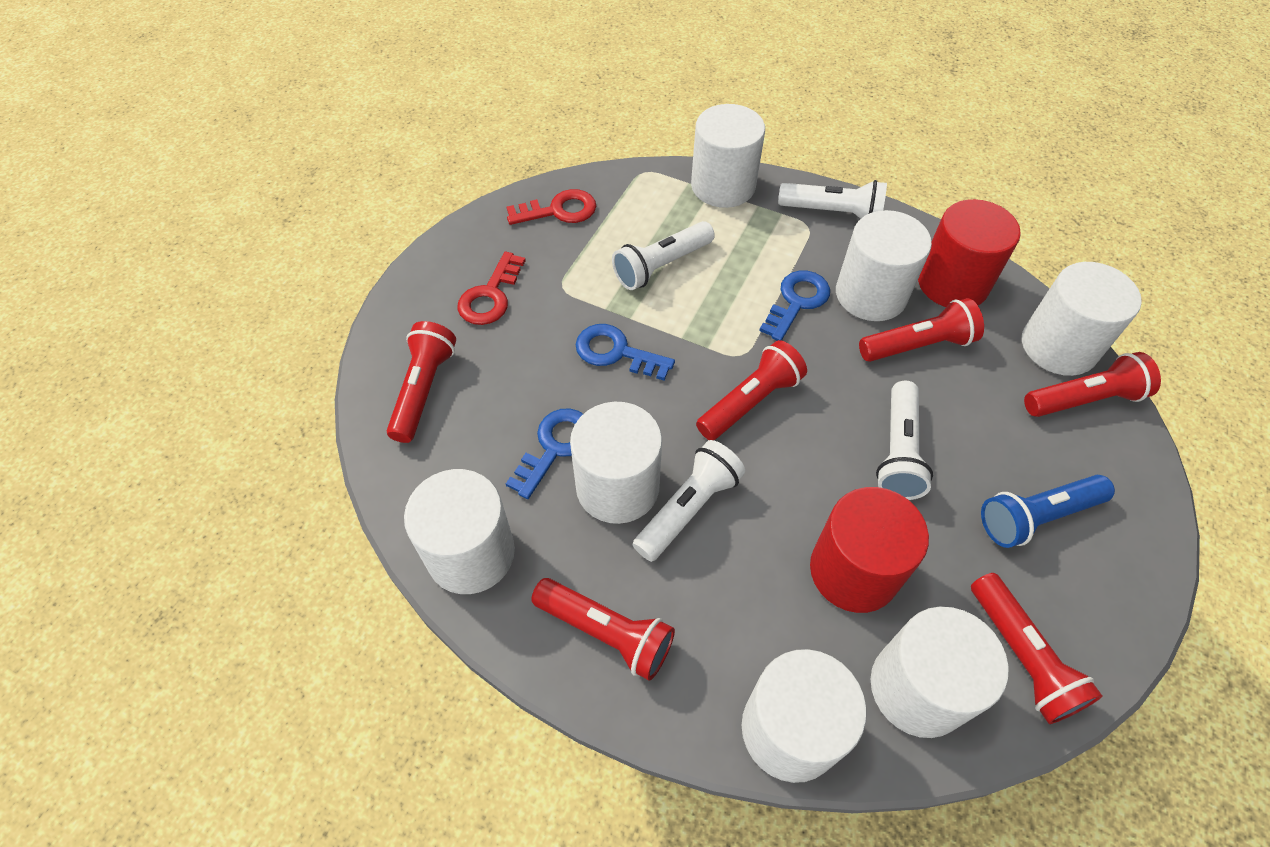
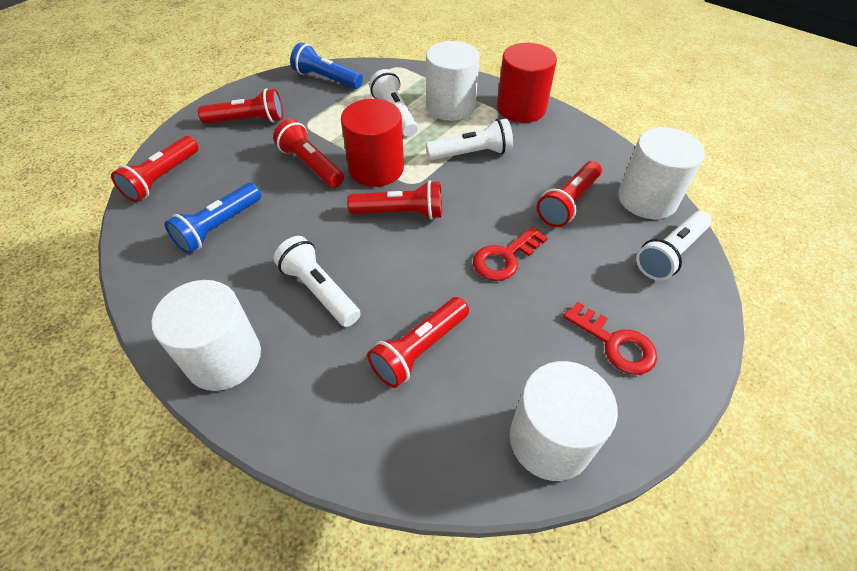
blue flashlight: 1 -> 2
blue key: 3 -> 0
white cylinder: 7 -> 4

